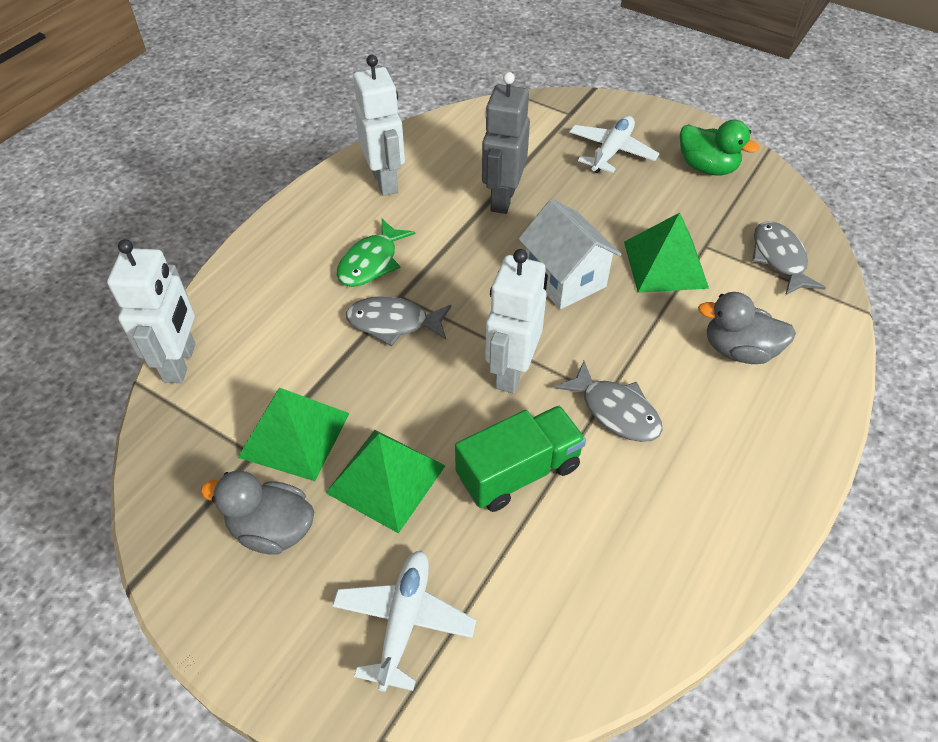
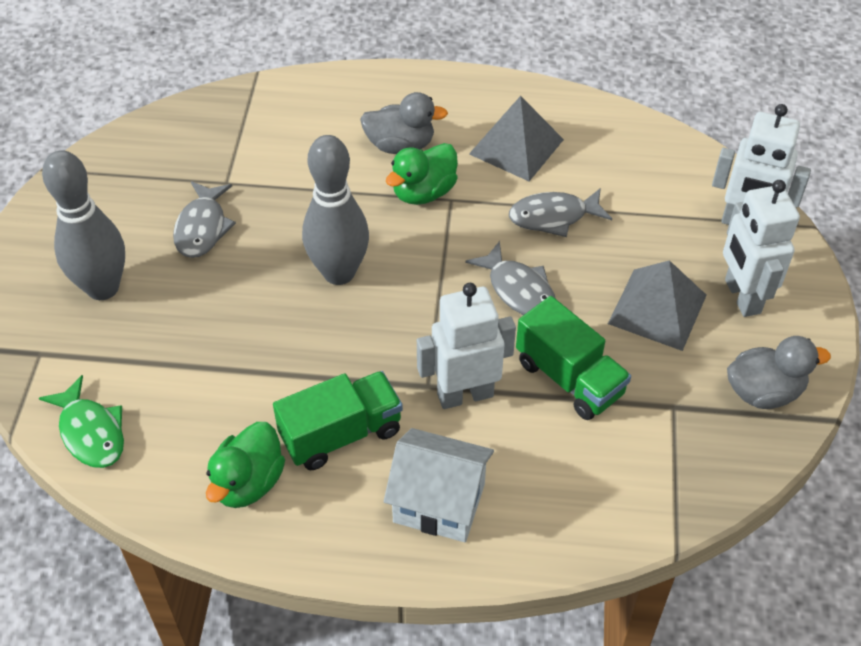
green duck: 1 -> 2
green pyramid: 3 -> 0
green truck: 1 -> 2
grey bowling pin: 0 -> 2
grey pyramid: 0 -> 2
grey robot: 1 -> 0
white plane: 2 -> 0

